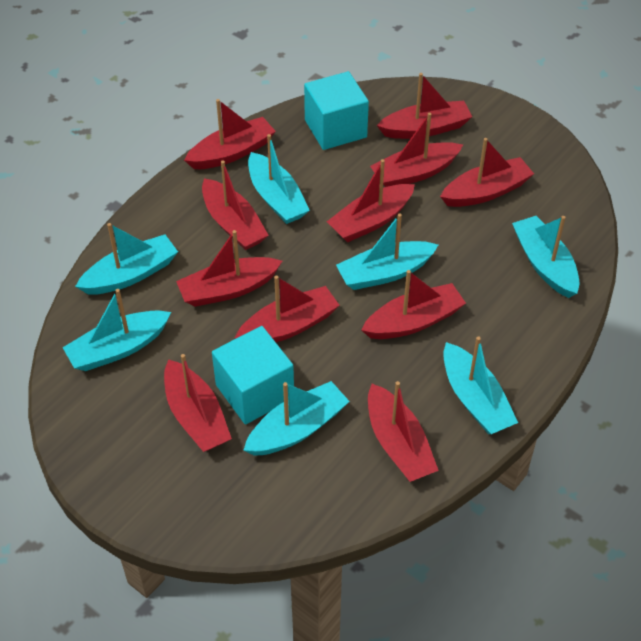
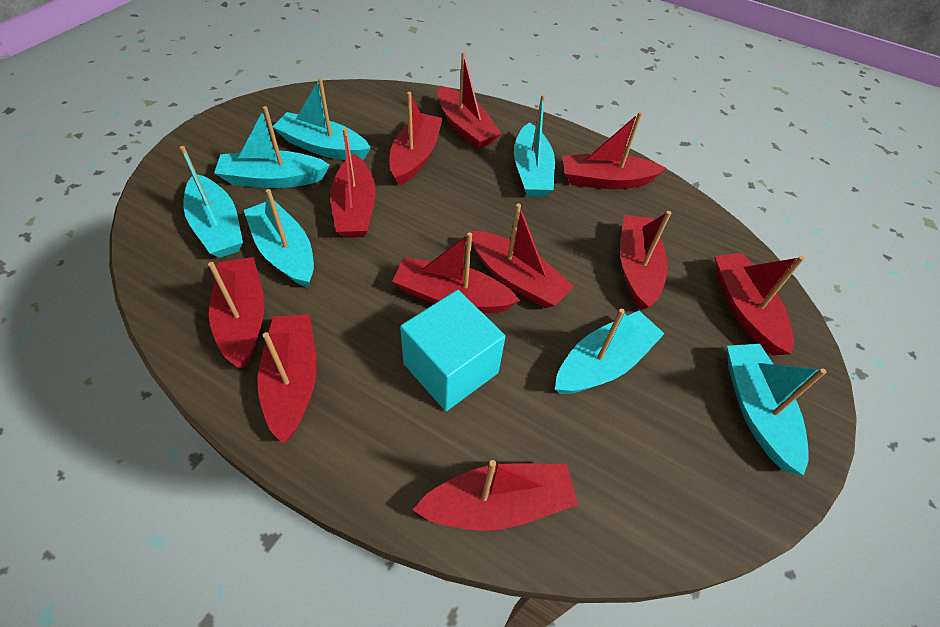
turquoise cube: 2 -> 1

